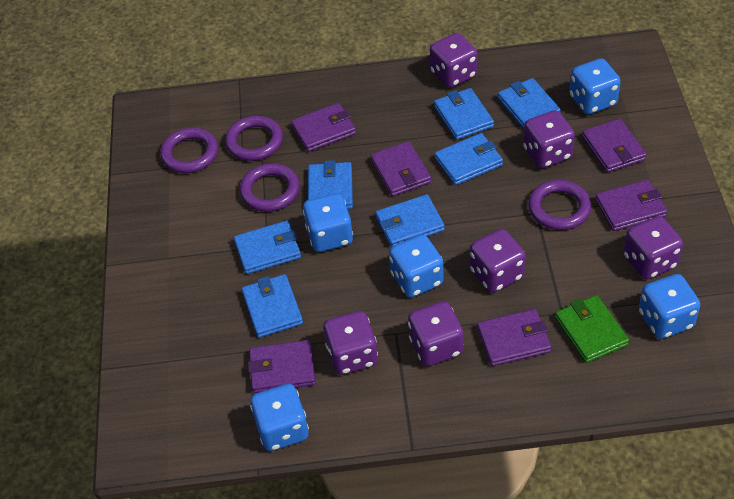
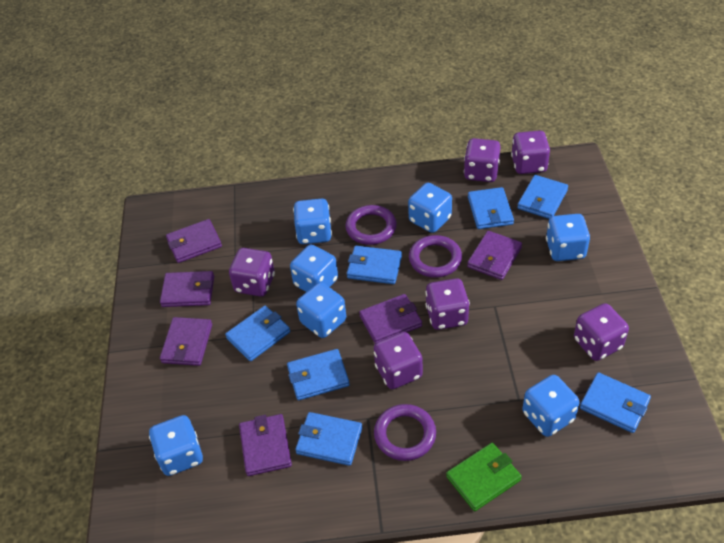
blue dice: 5 -> 7
purple ring: 4 -> 3

